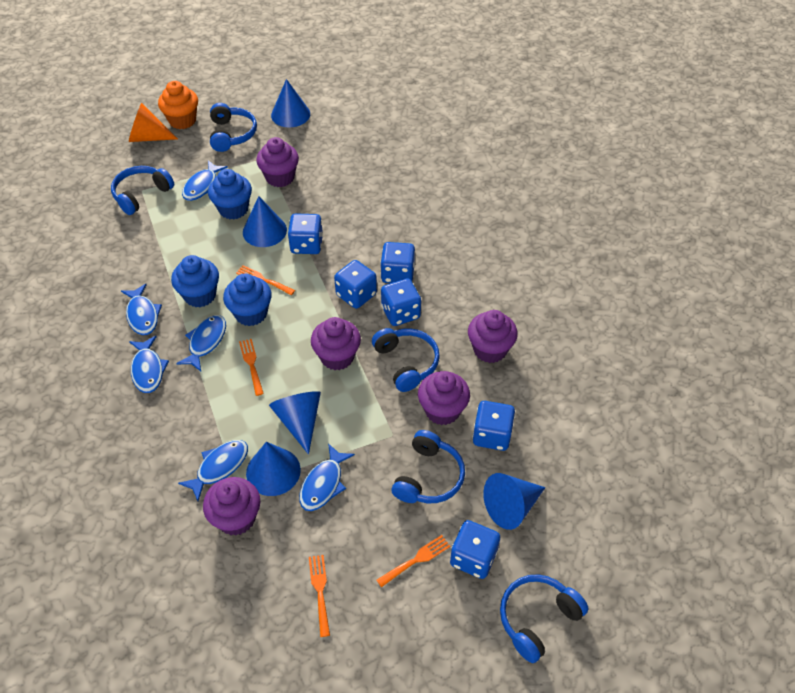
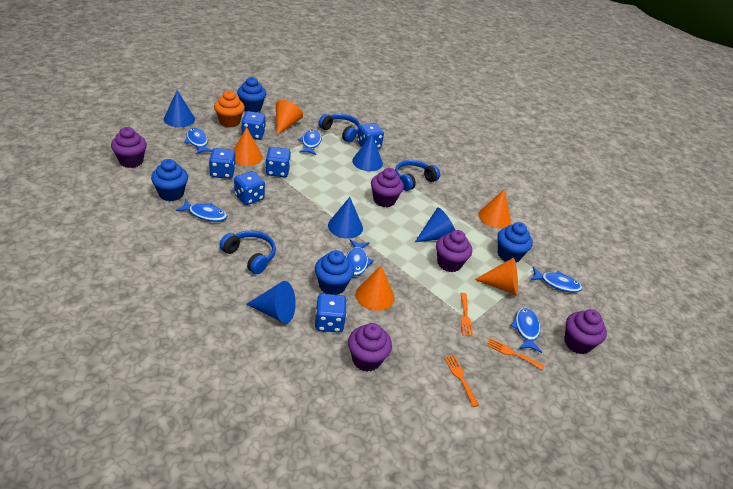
blue cupcake: 3 -> 4
blue headphones: 5 -> 3
orange cone: 1 -> 5
orange fork: 4 -> 3

